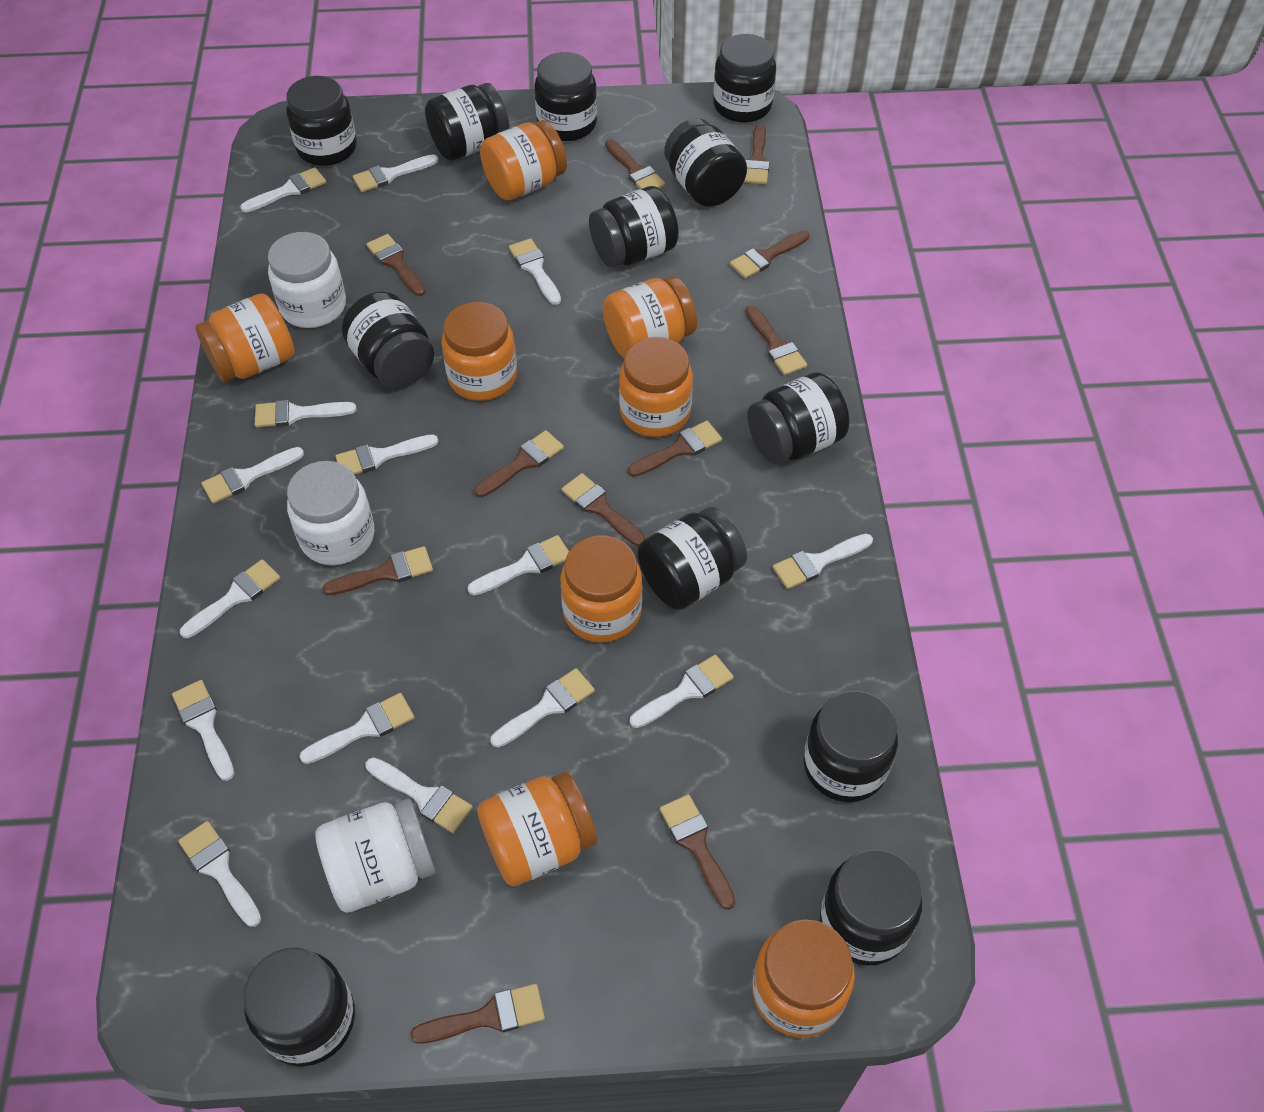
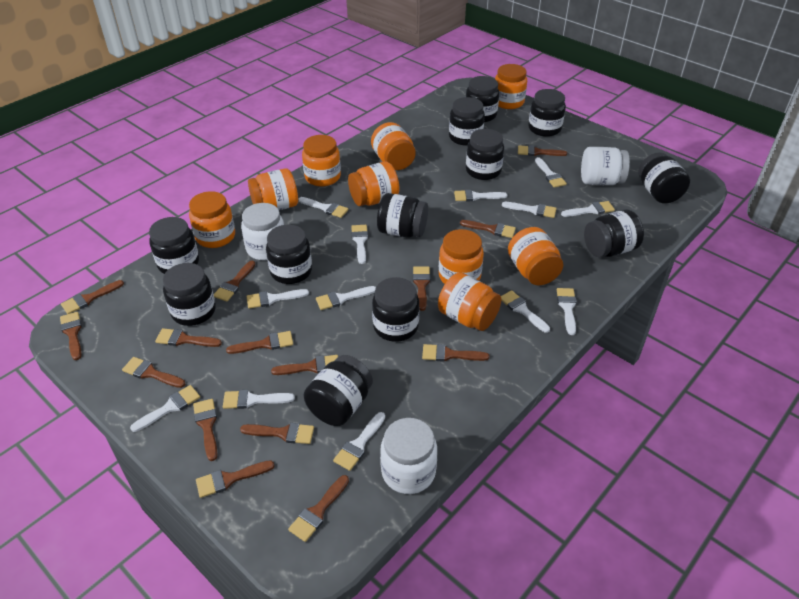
brown brush: 11 -> 15
orange jar: 8 -> 9
white brush: 15 -> 13

